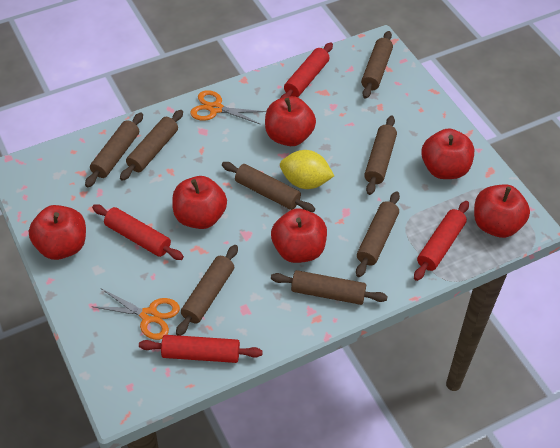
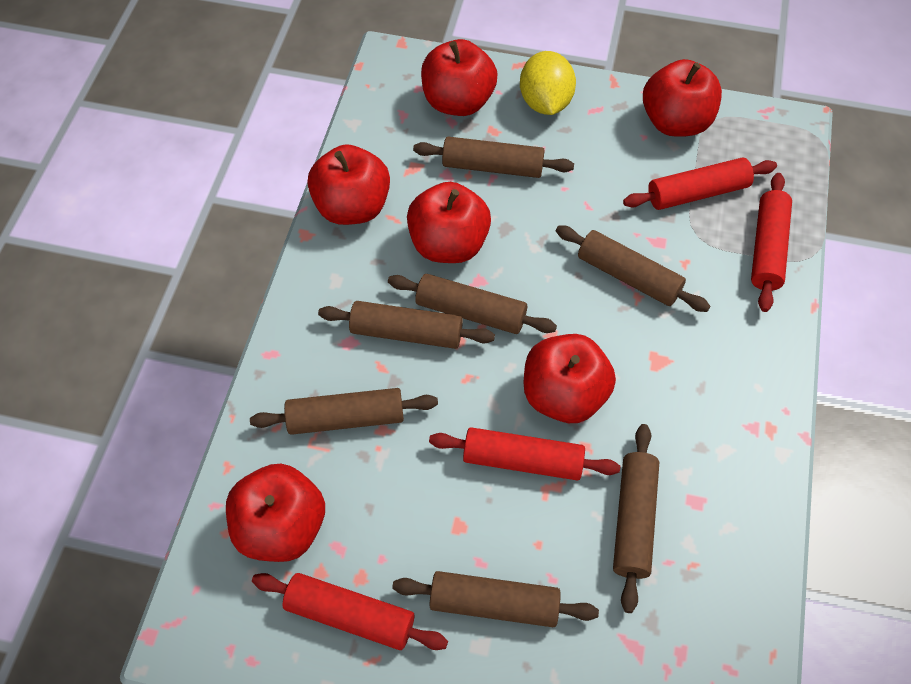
brown rolling pin: 8 -> 7
orange scissors: 2 -> 0

